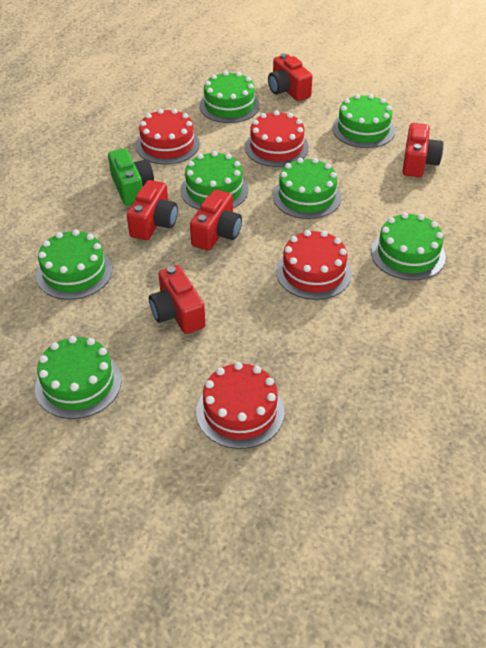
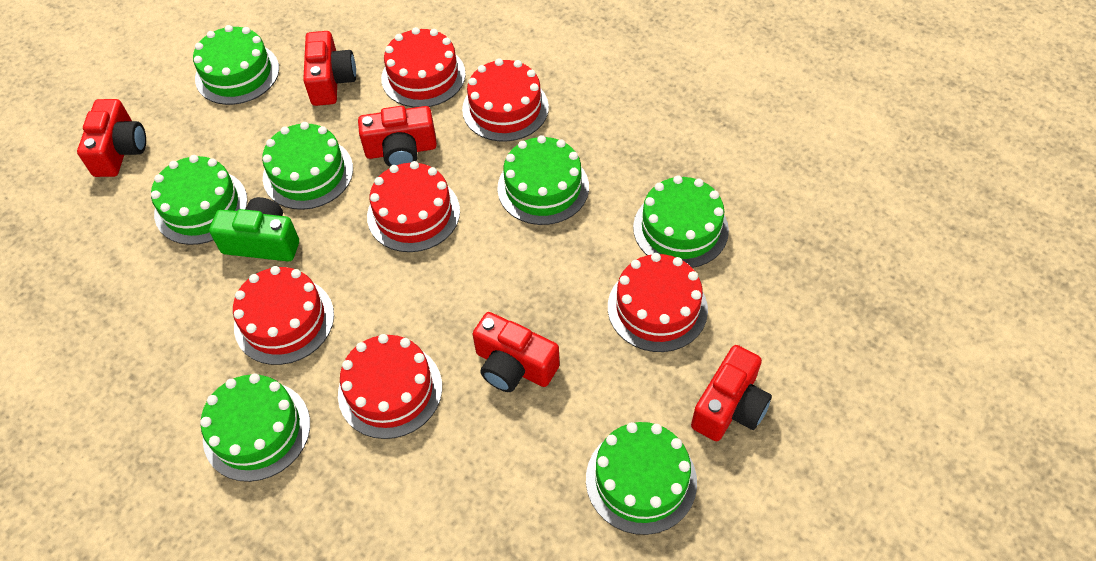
red cake: 4 -> 6

